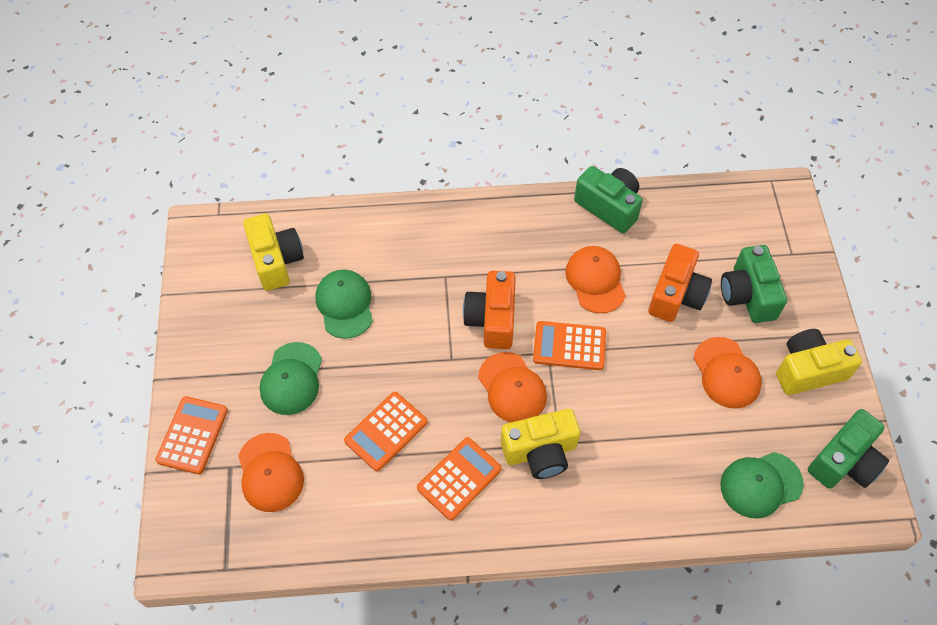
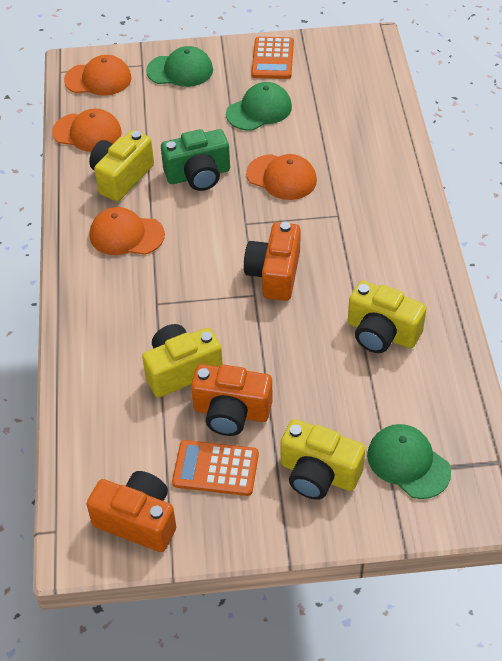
green camera: 3 -> 1
orange calculator: 4 -> 2
orange camera: 2 -> 3
yellow camera: 3 -> 4

